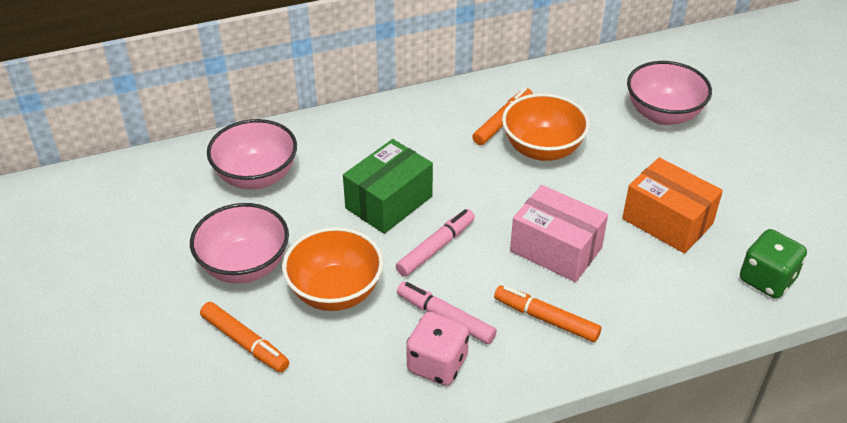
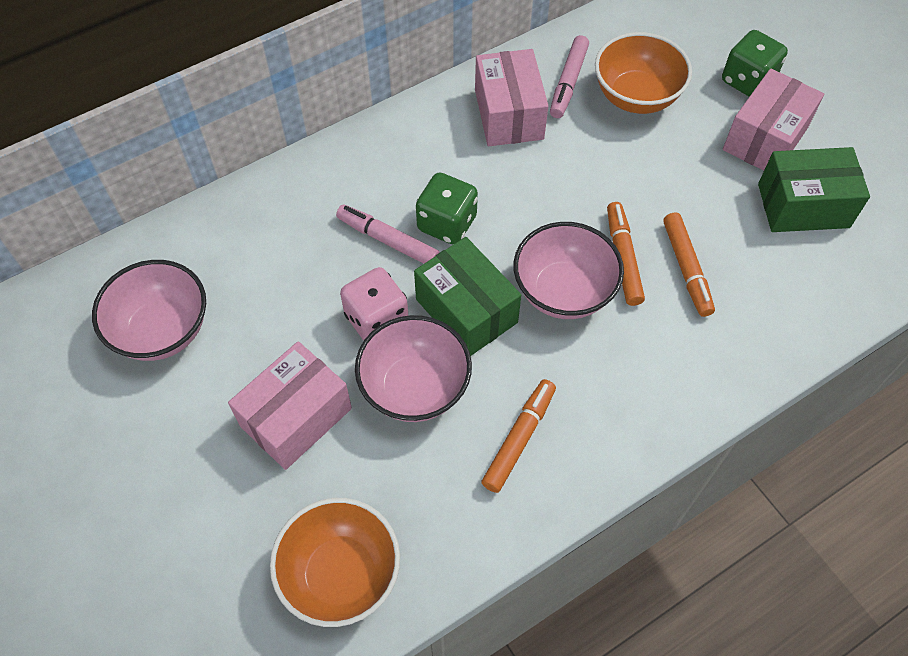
green box: 1 -> 2
green dice: 1 -> 2
orange box: 1 -> 0
pink box: 1 -> 3

